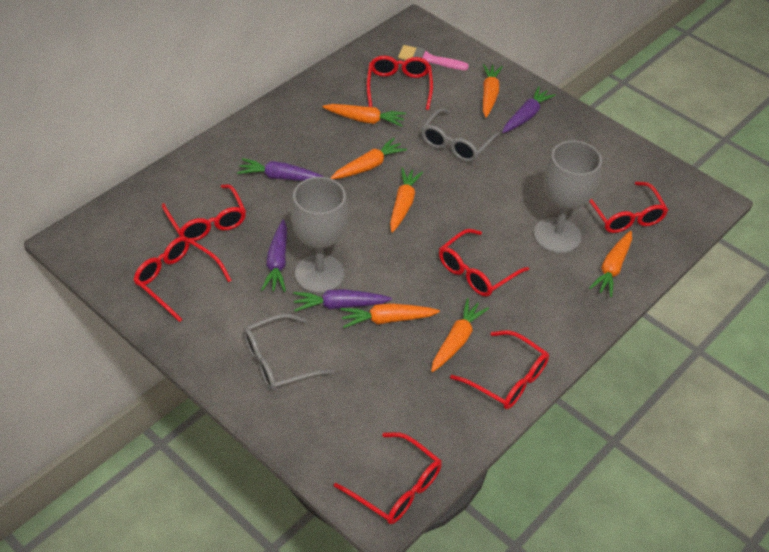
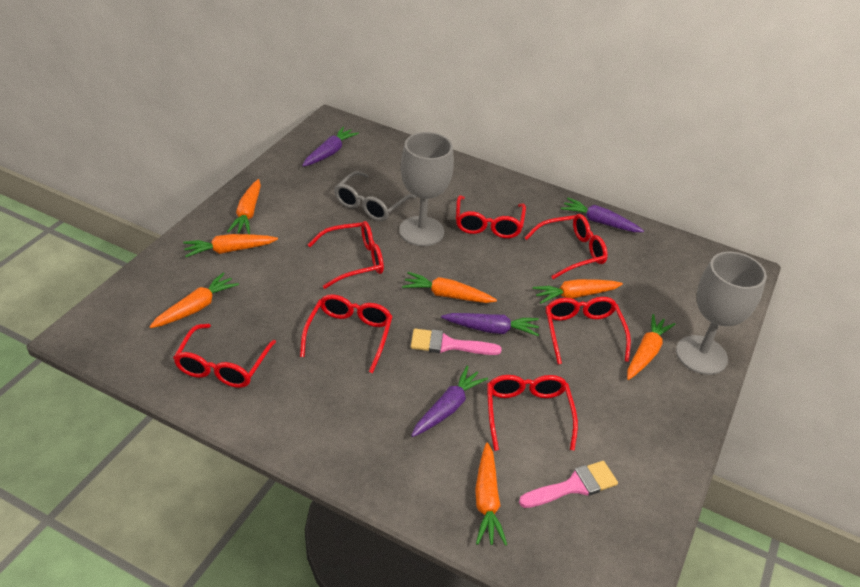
grey glasses: 2 -> 1
pink brush: 1 -> 2

